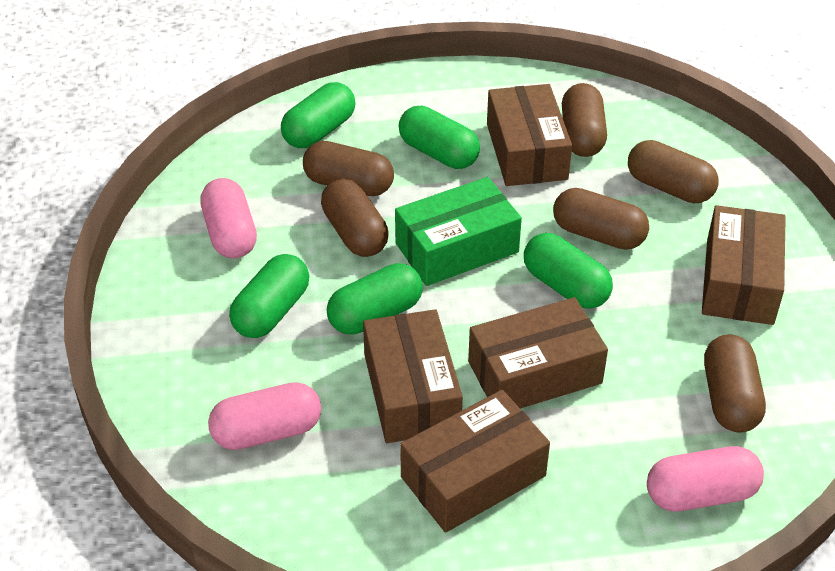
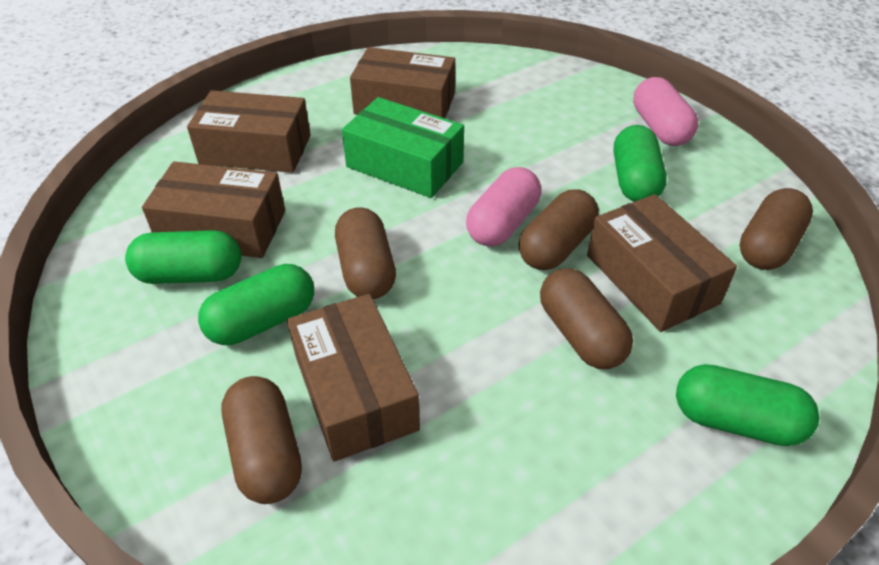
brown capsule: 6 -> 5
green capsule: 5 -> 4
pink capsule: 3 -> 2

